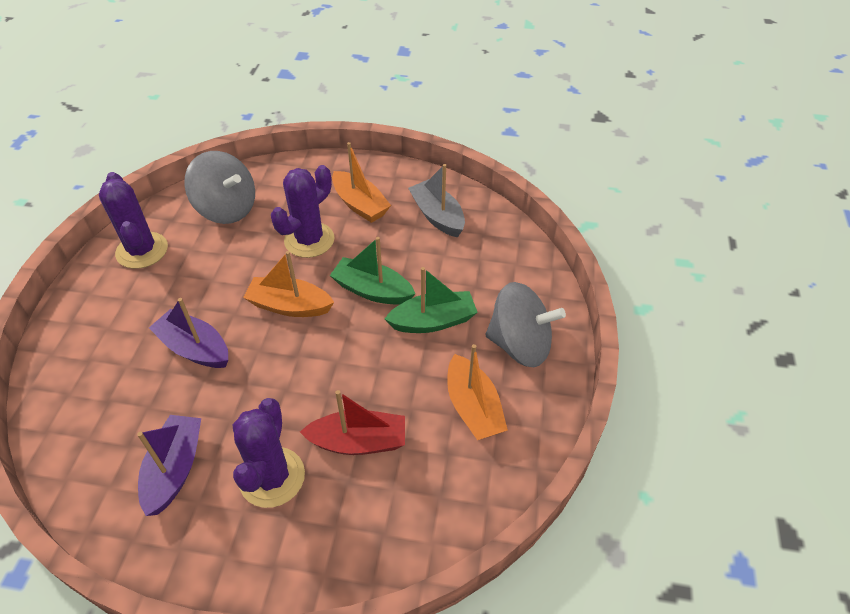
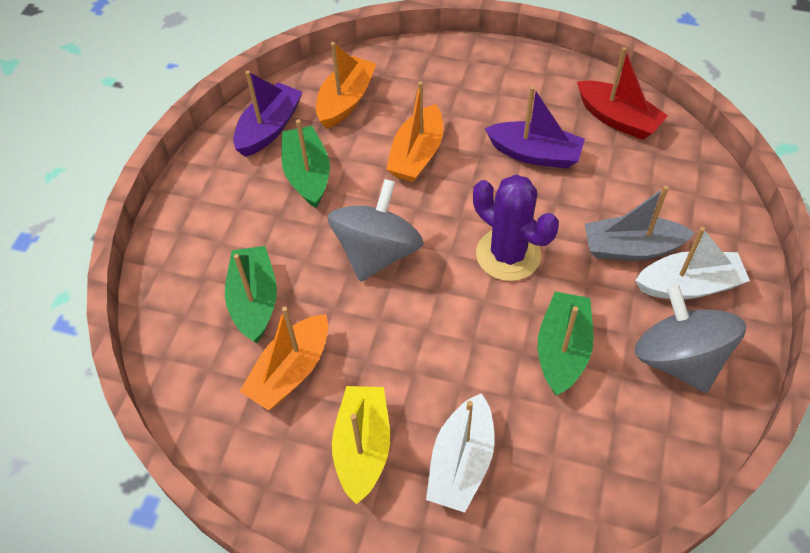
green boat: 2 -> 3
purple cactus: 3 -> 1
white boat: 0 -> 2
yellow boat: 0 -> 1

